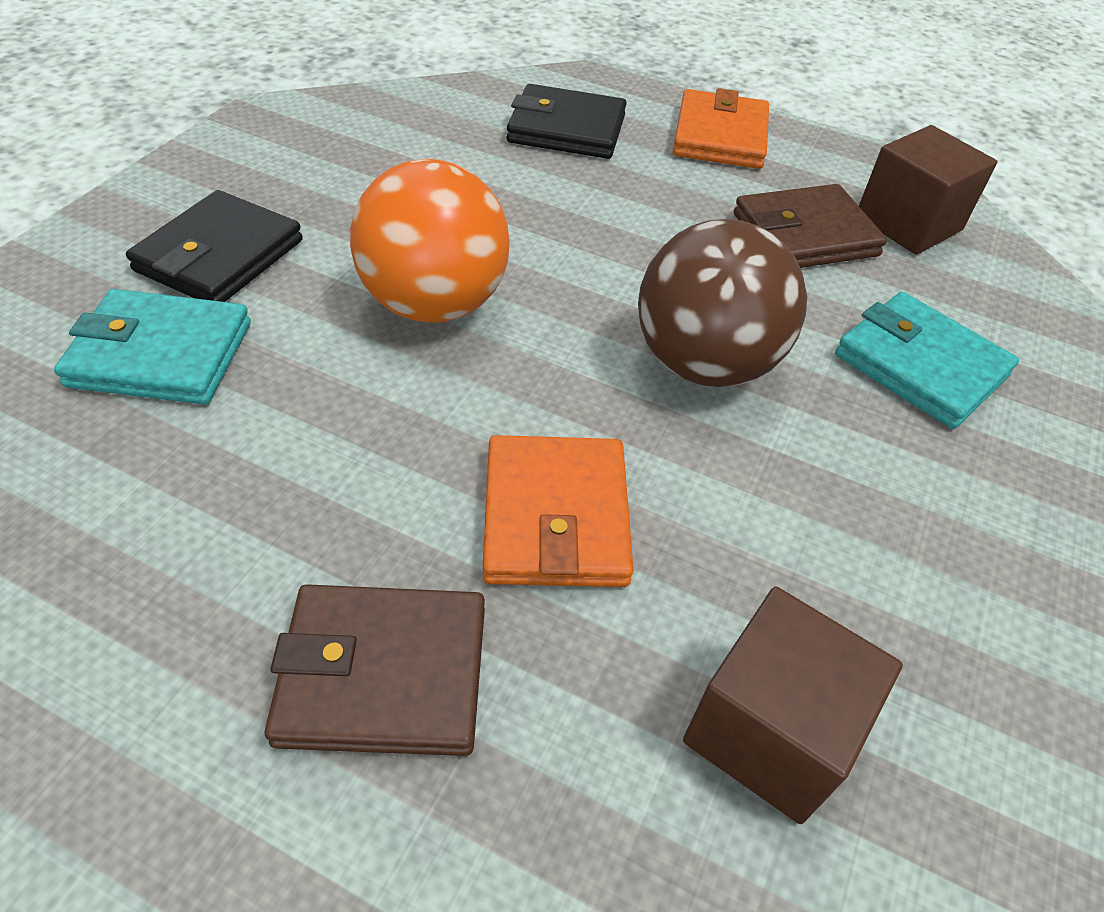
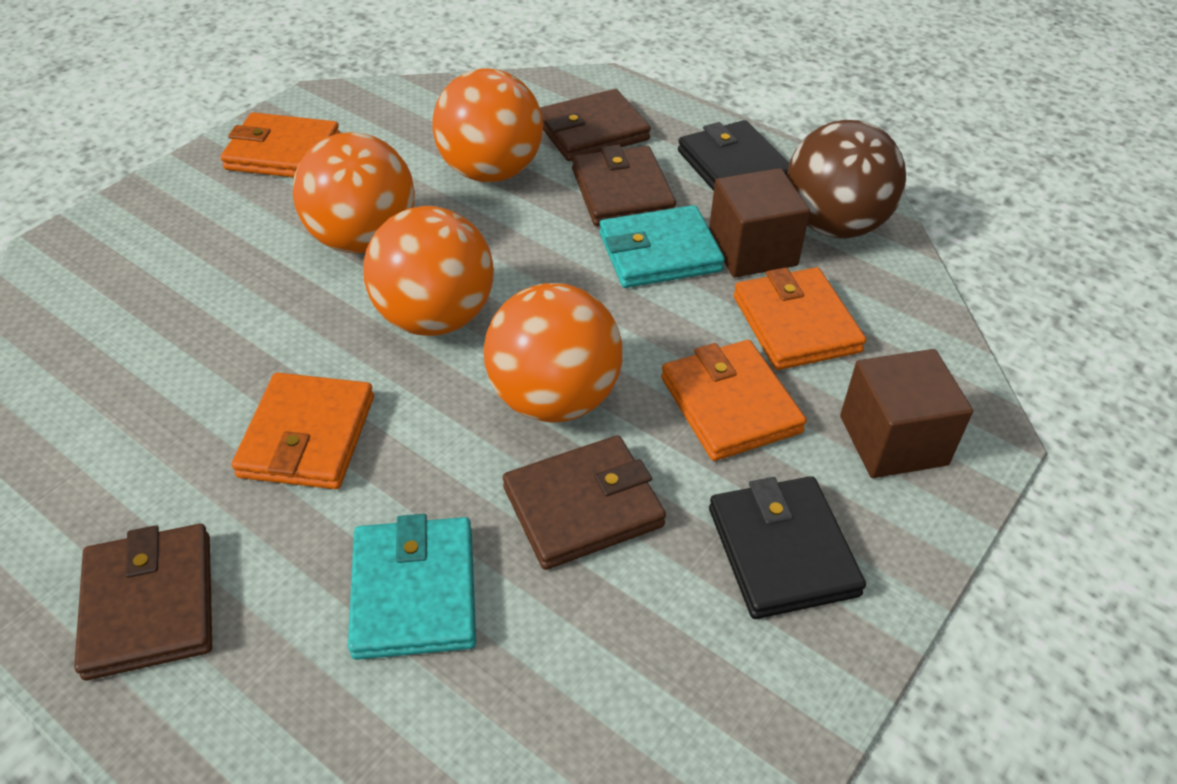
brown wallet: 2 -> 4
orange ball: 1 -> 4
orange wallet: 2 -> 4

